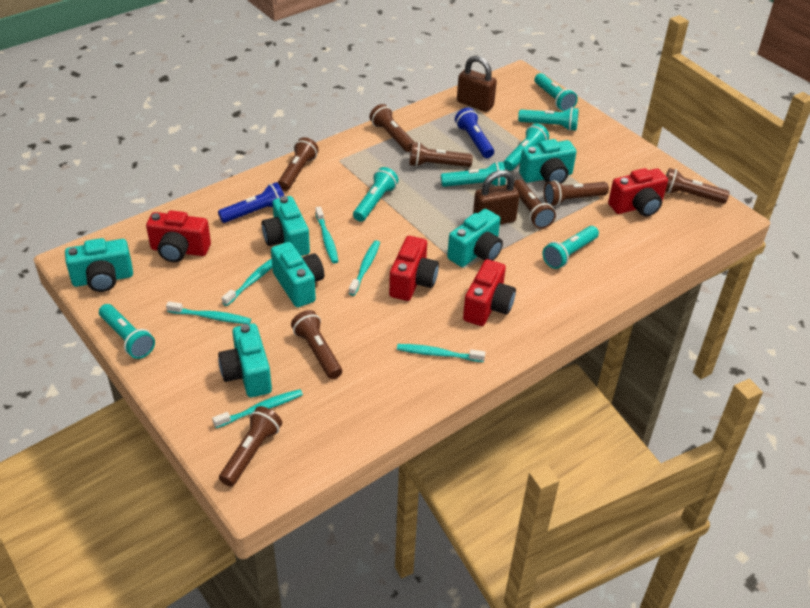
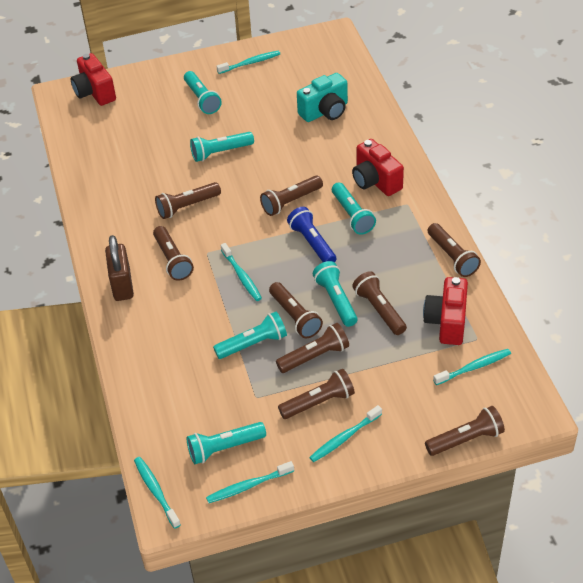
blue flashlight: 2 -> 1
brown flashlight: 8 -> 9
brown padlock: 2 -> 1
red camera: 4 -> 3
turquoise camera: 6 -> 1
turquoise flashlight: 7 -> 6

